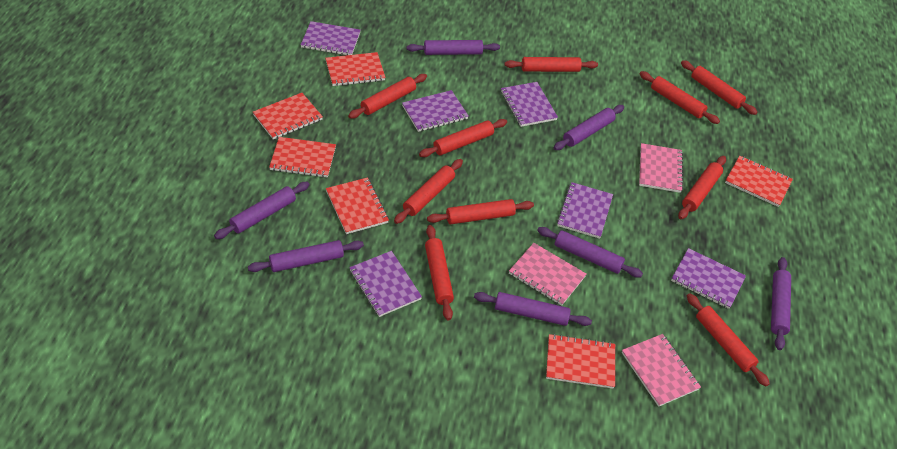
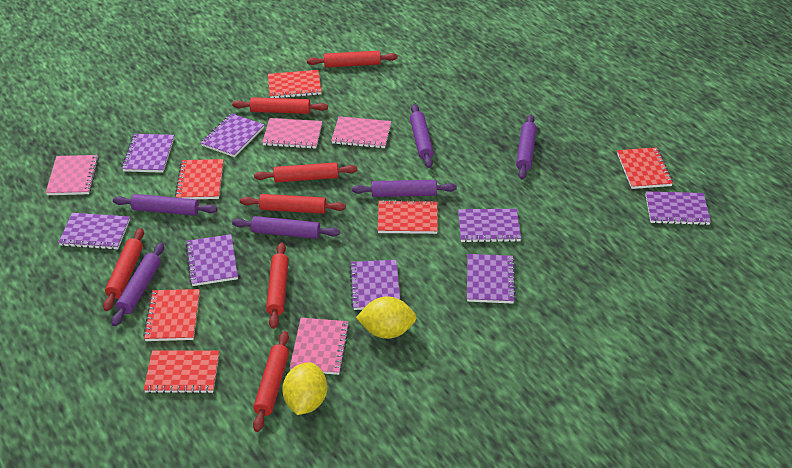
pink notebook: 3 -> 4
purple notebook: 6 -> 8
purple rolling pin: 7 -> 6
red rolling pin: 10 -> 7
yellow lemon: 0 -> 2

